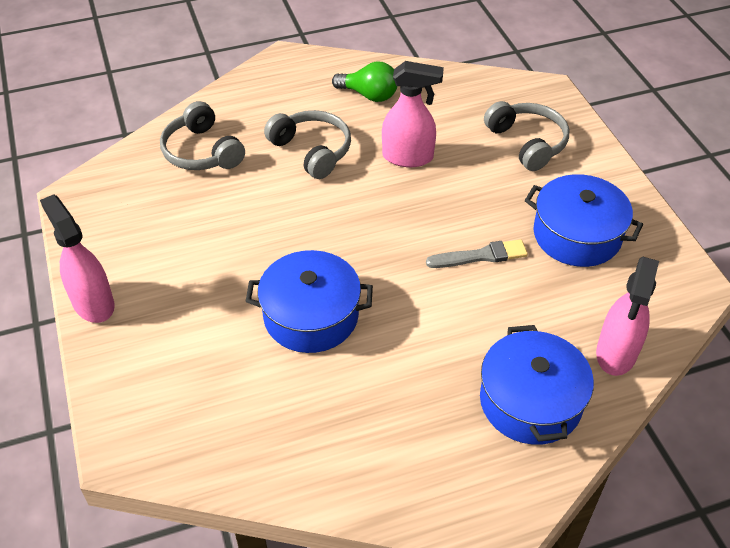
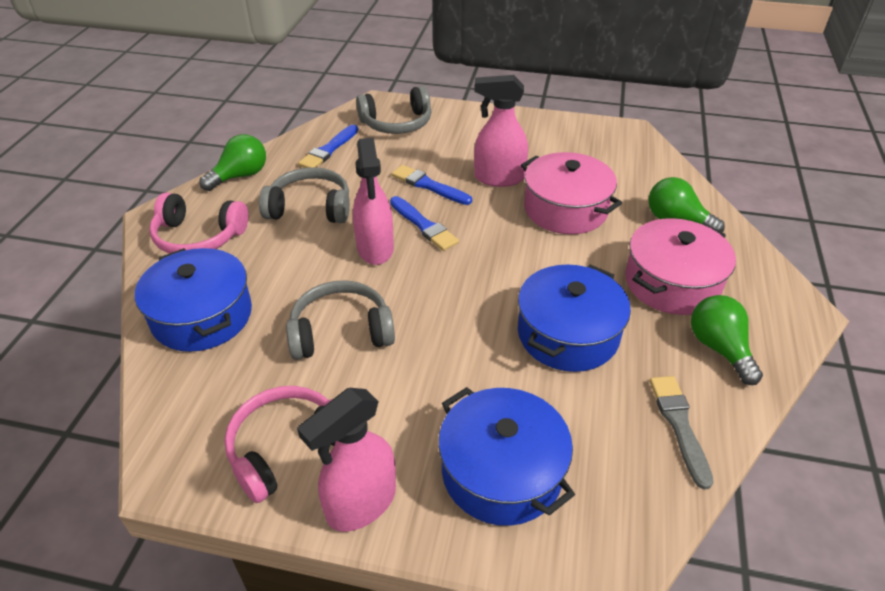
blue brush: 0 -> 3
green light bulb: 1 -> 3
pink headphones: 0 -> 2
pink pot: 0 -> 2

